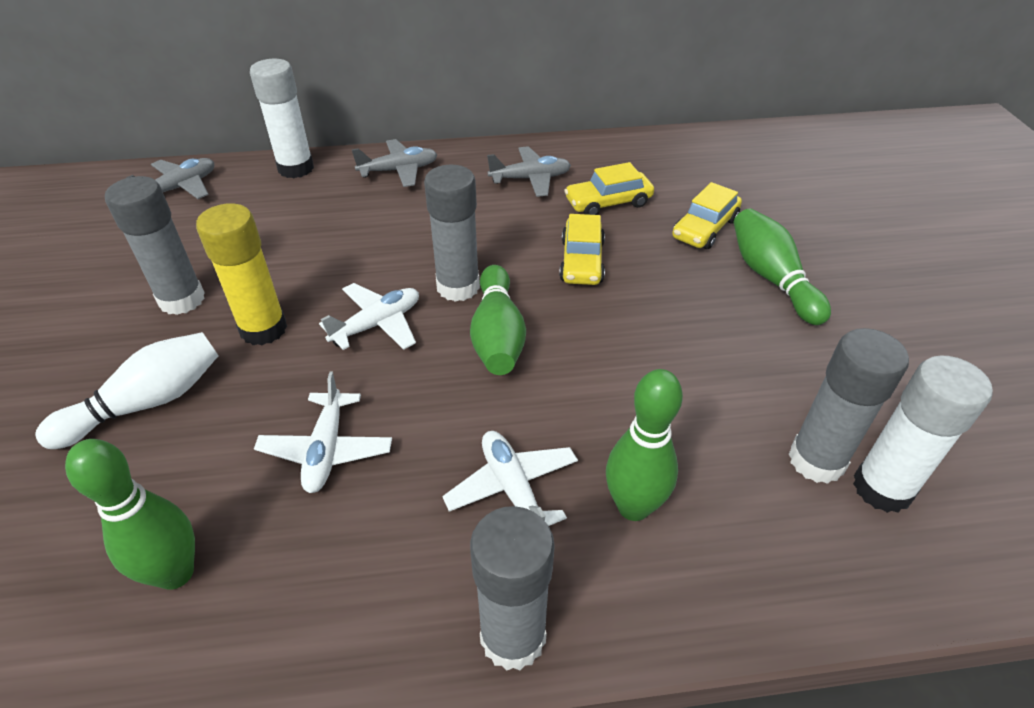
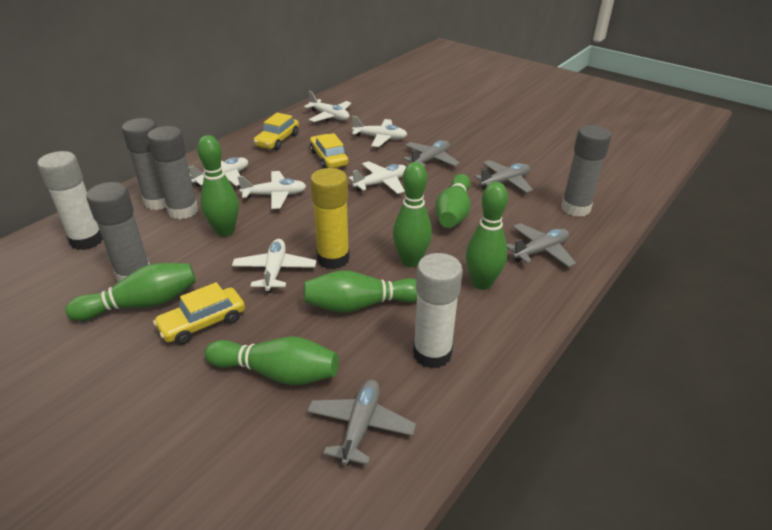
green bowling pin: 4 -> 7
grey plane: 3 -> 4
white bowling pin: 1 -> 0
white plane: 3 -> 6

